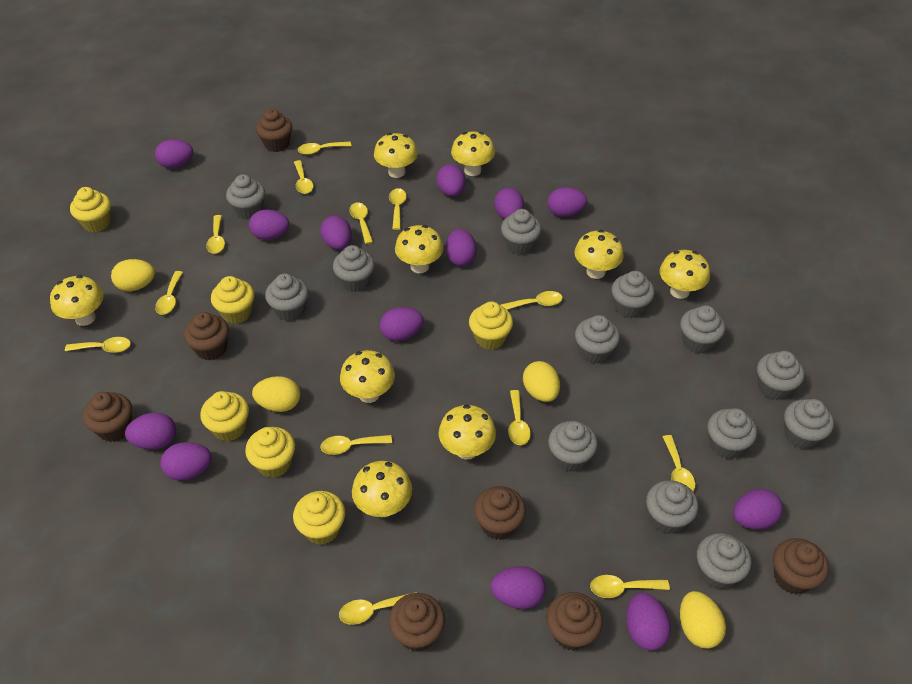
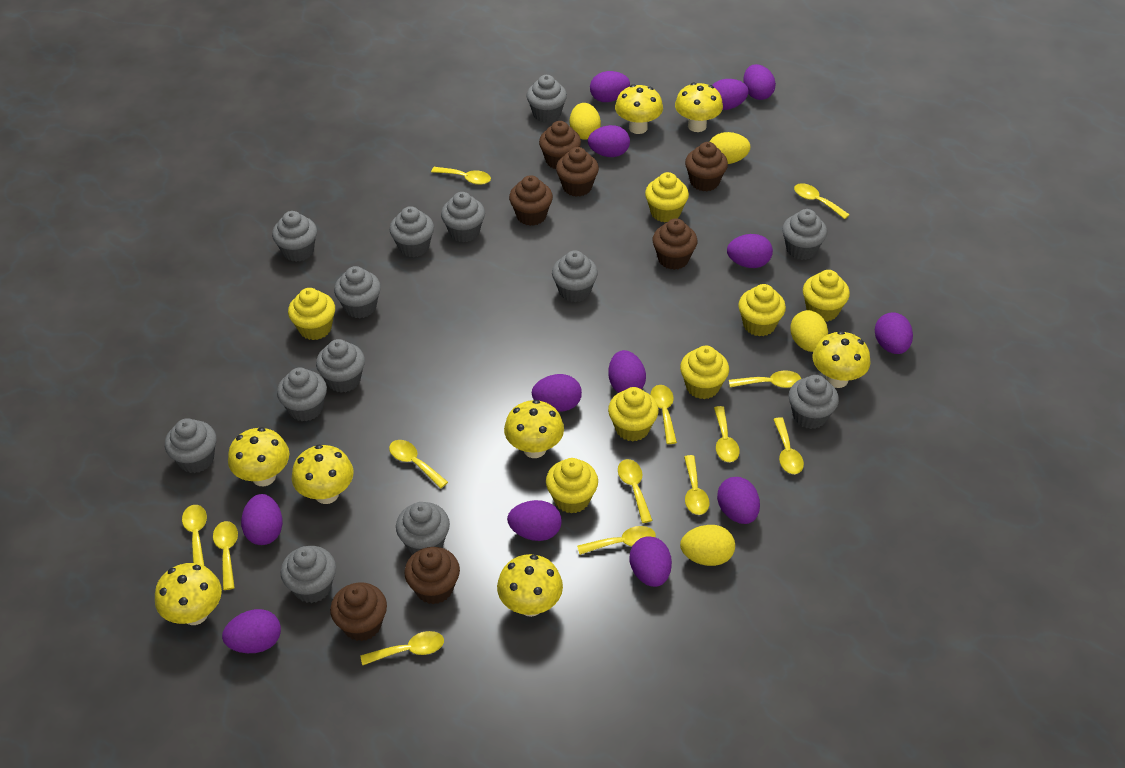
yellow cupcake: 6 -> 7
yellow mushroom: 9 -> 8

